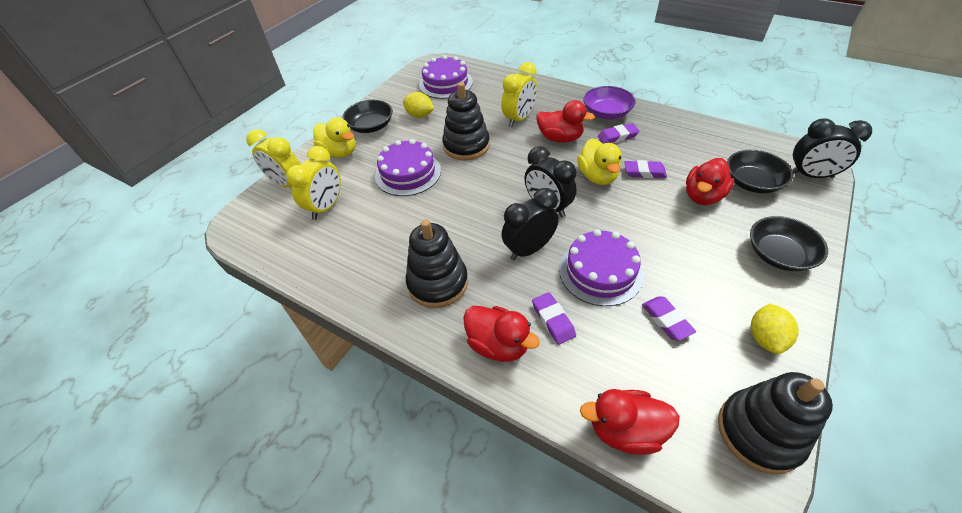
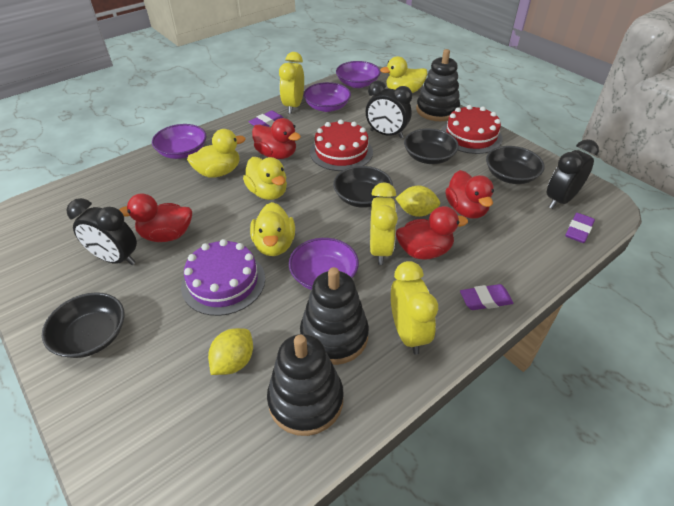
black bowl: 3 -> 4
purple bowl: 1 -> 4
purple cake: 3 -> 1
purple eraser: 4 -> 3
red cake: 0 -> 2
yellow duck: 2 -> 4

